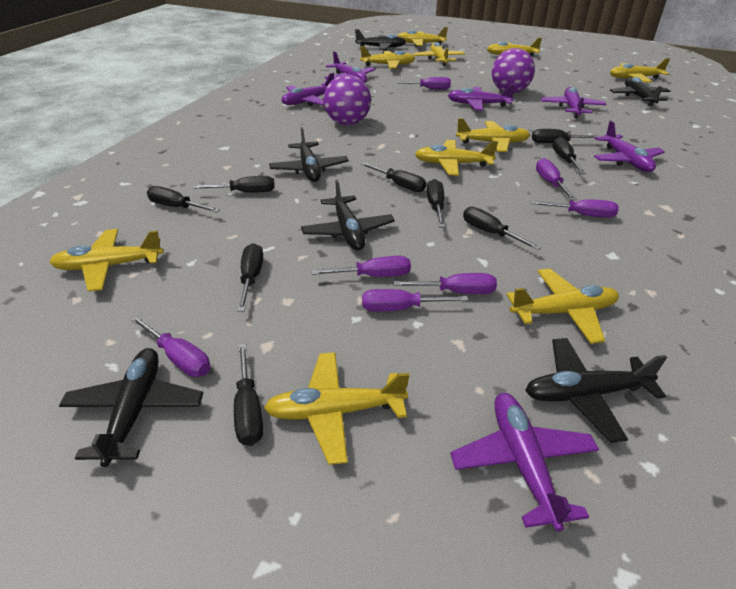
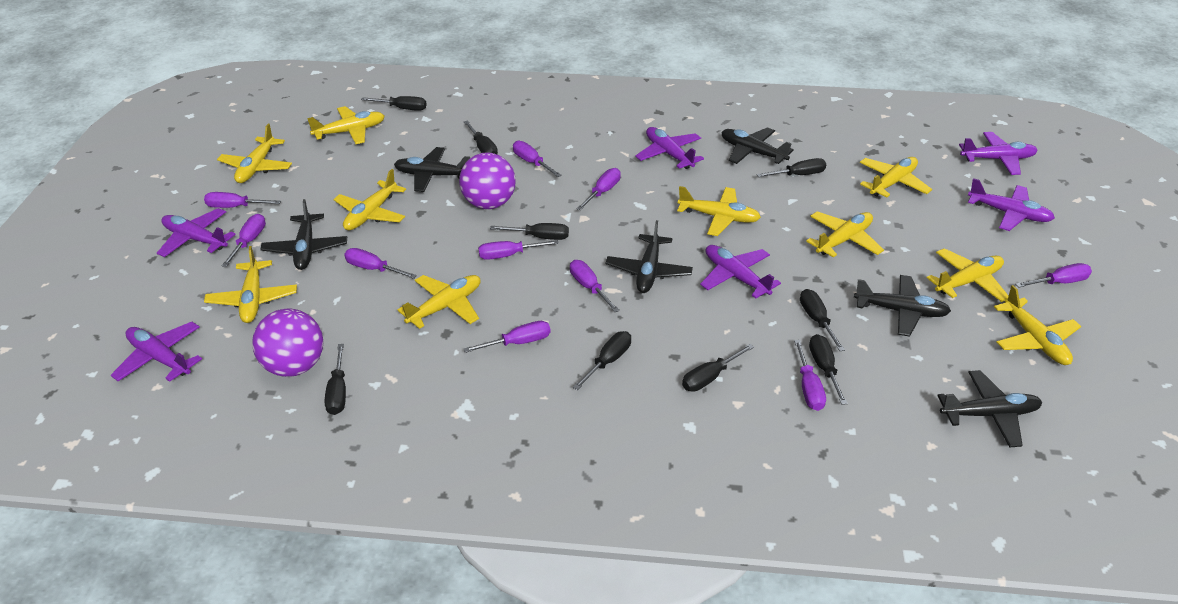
purple screwdriver: 7 -> 10

